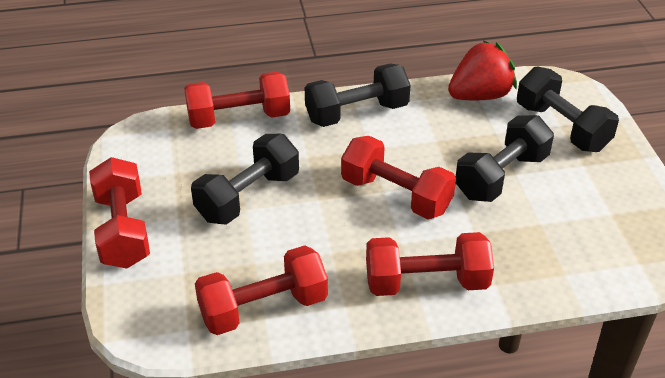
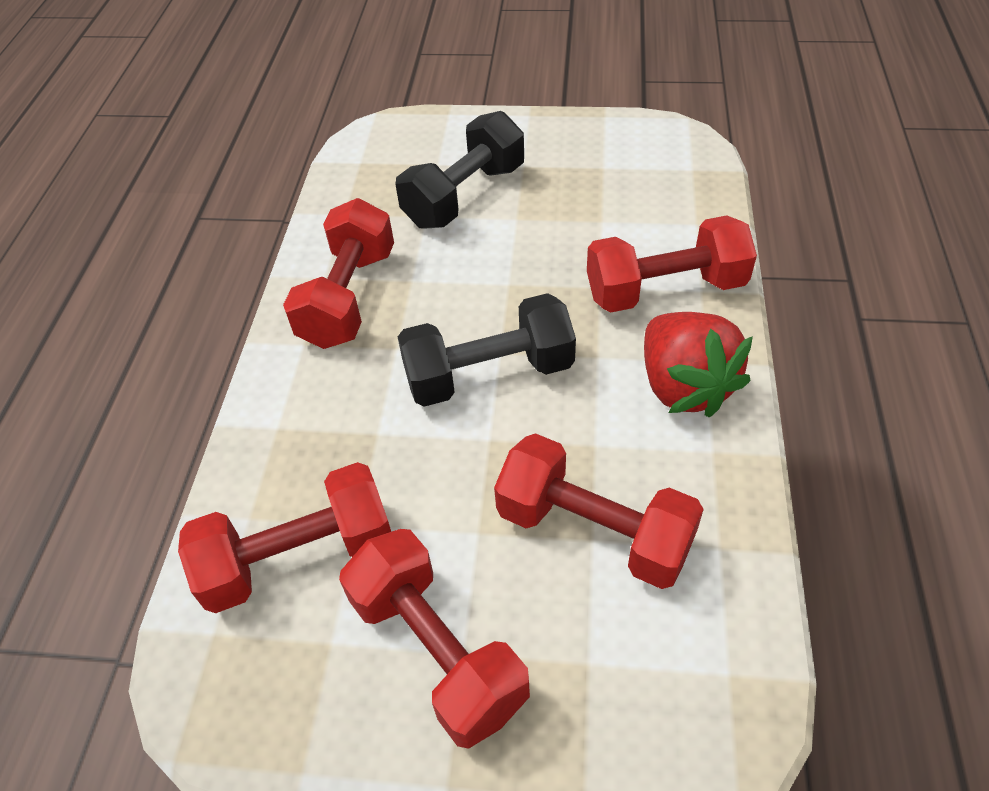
black dumbbell: 4 -> 2

